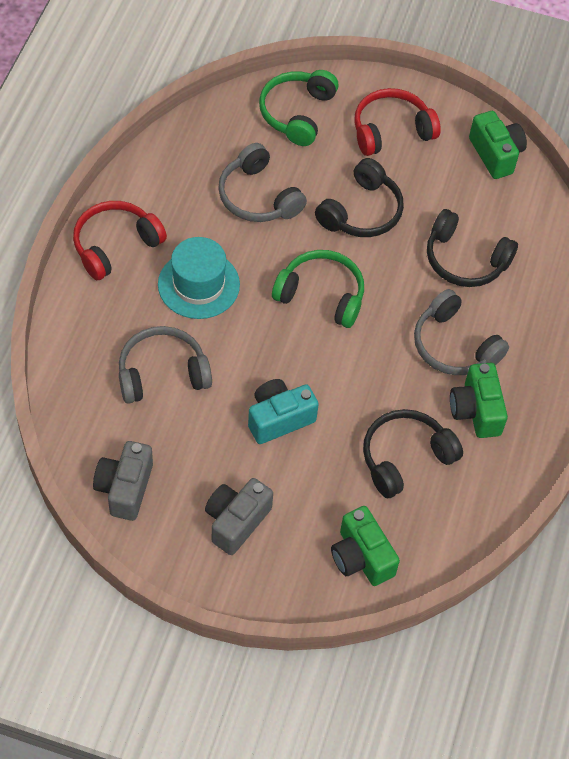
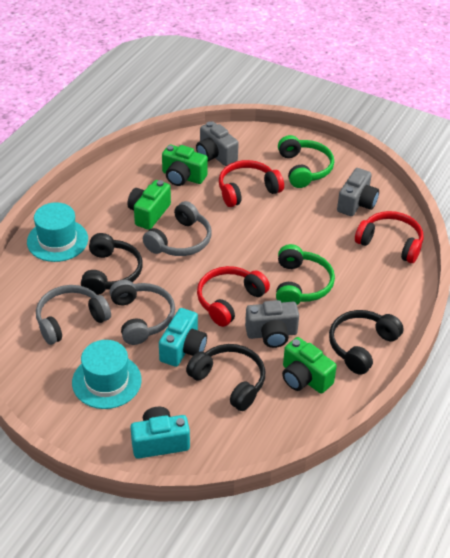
grey camera: 2 -> 3
red headphones: 2 -> 3
turquoise camera: 1 -> 2
turquoise hat: 1 -> 2

